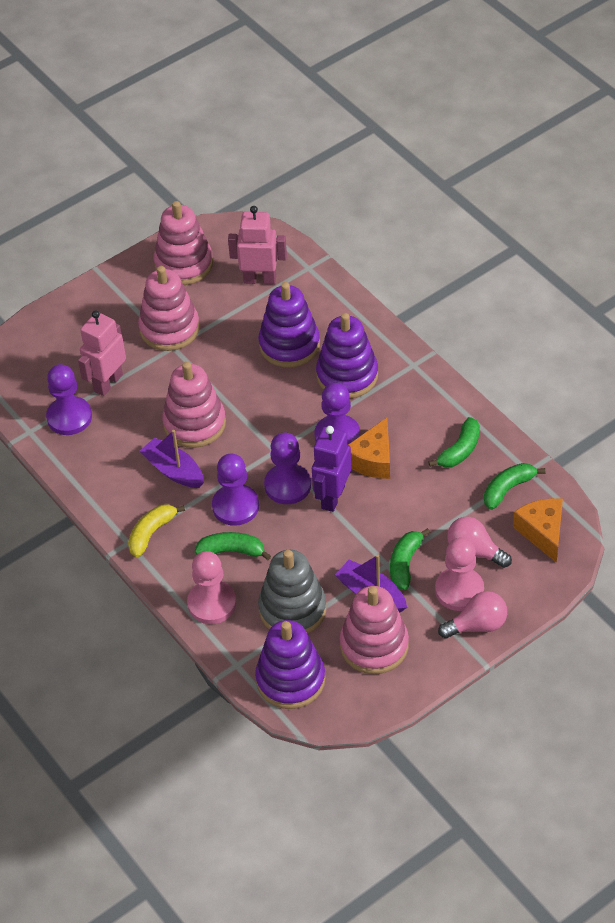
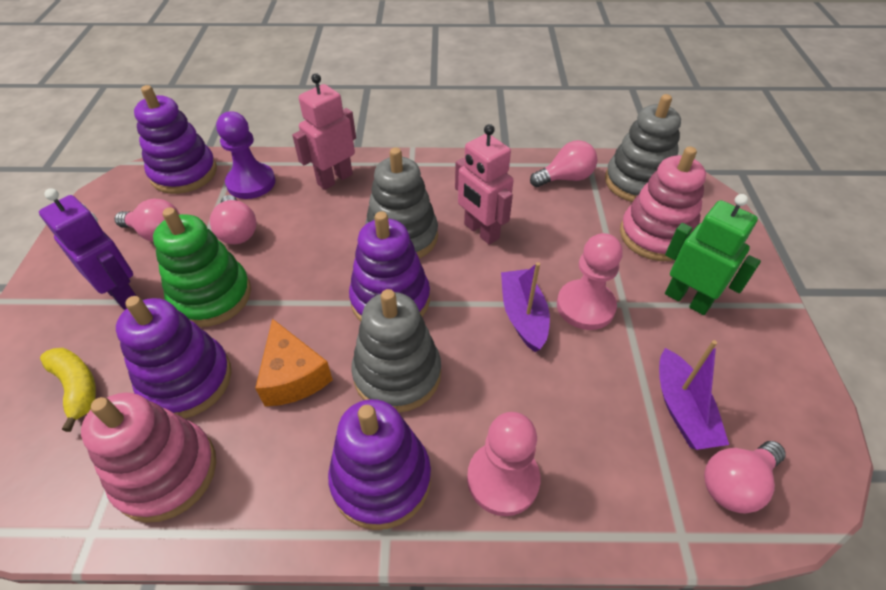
green banana: 4 -> 0
green robot: 0 -> 1
green stacking toy: 0 -> 1
grey stacking toy: 1 -> 3
orange cheese: 2 -> 1
pink light bulb: 2 -> 4
pink stacking toy: 4 -> 2
purple pawn: 4 -> 1
purple stacking toy: 3 -> 4

